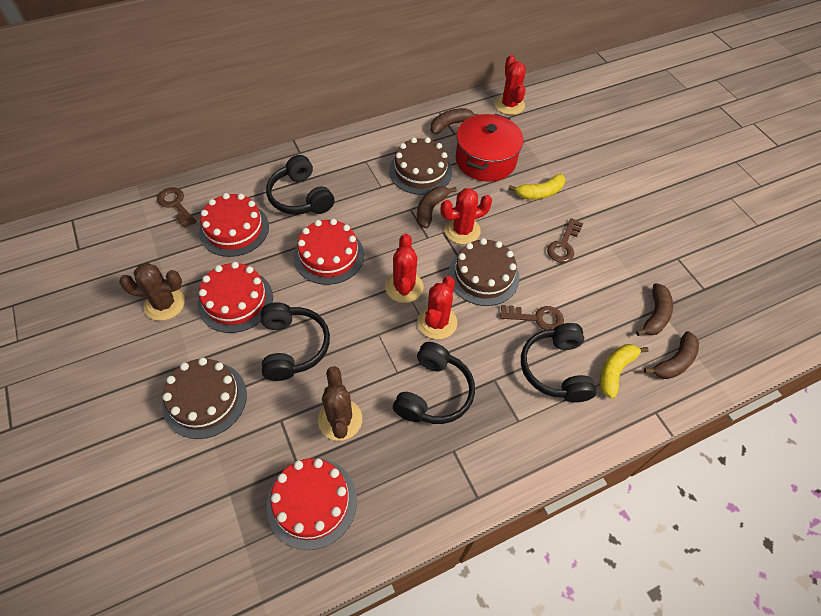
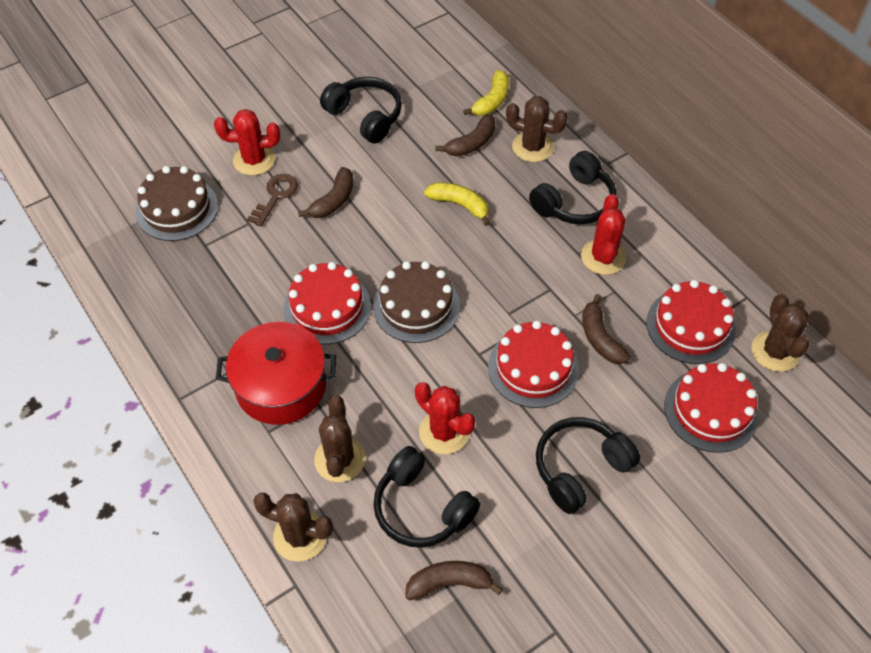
brown cactus: 2 -> 4
brown cake: 3 -> 2
brown key: 3 -> 1
red cactus: 4 -> 3

